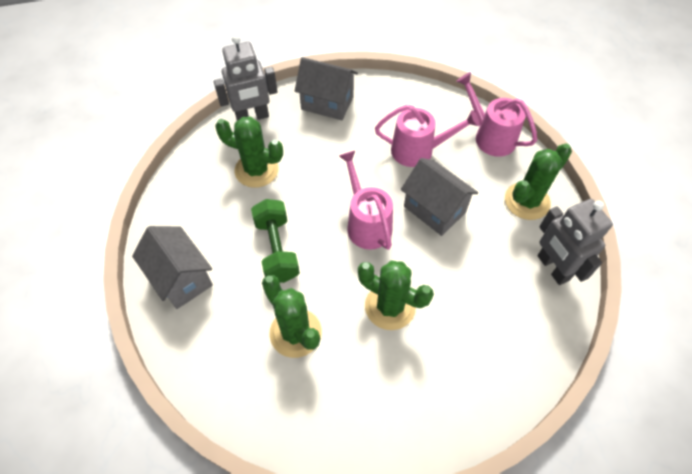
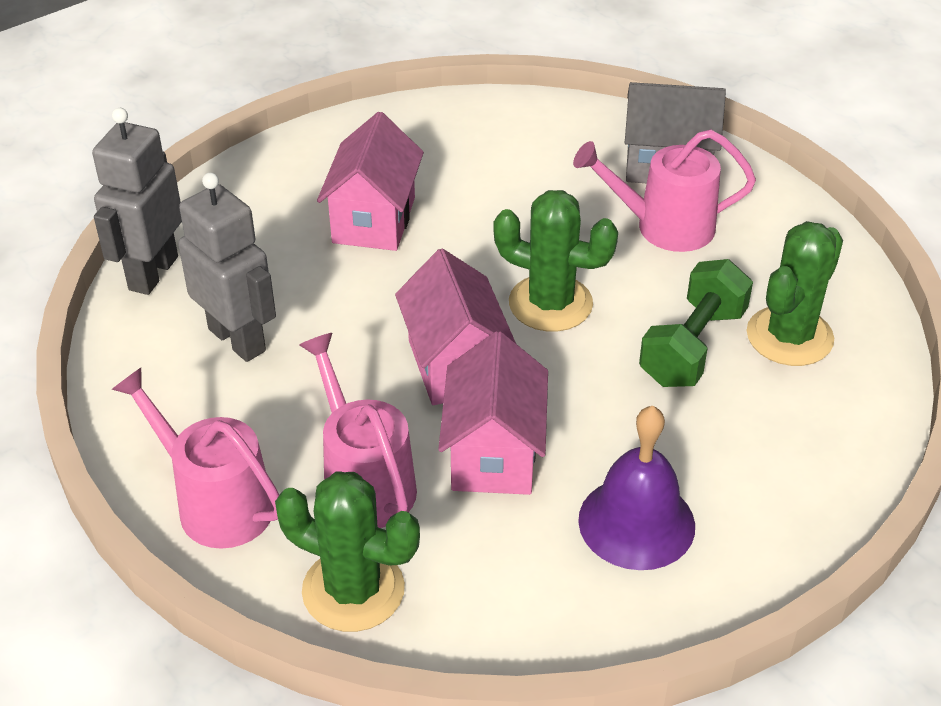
green cactus: 4 -> 3
grey house: 3 -> 1
pink house: 0 -> 3
purple bell: 0 -> 1

